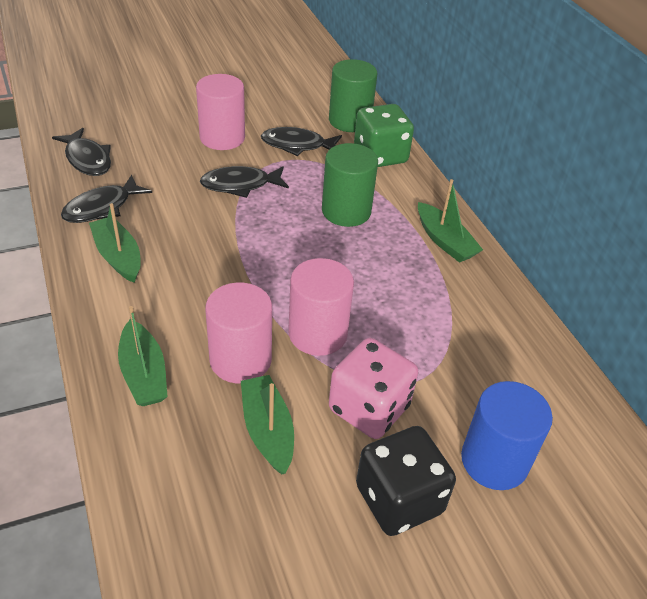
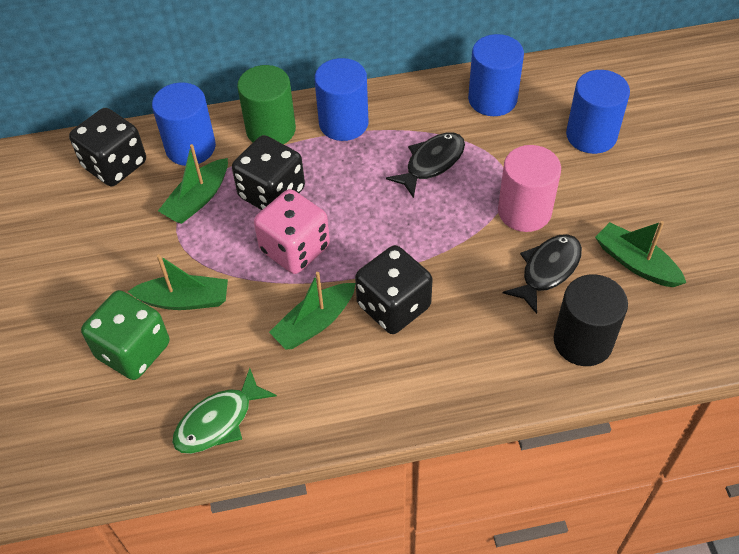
black cylinder: 0 -> 1
black dice: 1 -> 3
black fish: 4 -> 2
blue cylinder: 1 -> 4
green cylinder: 2 -> 1
green fish: 0 -> 1
pink cylinder: 3 -> 1

